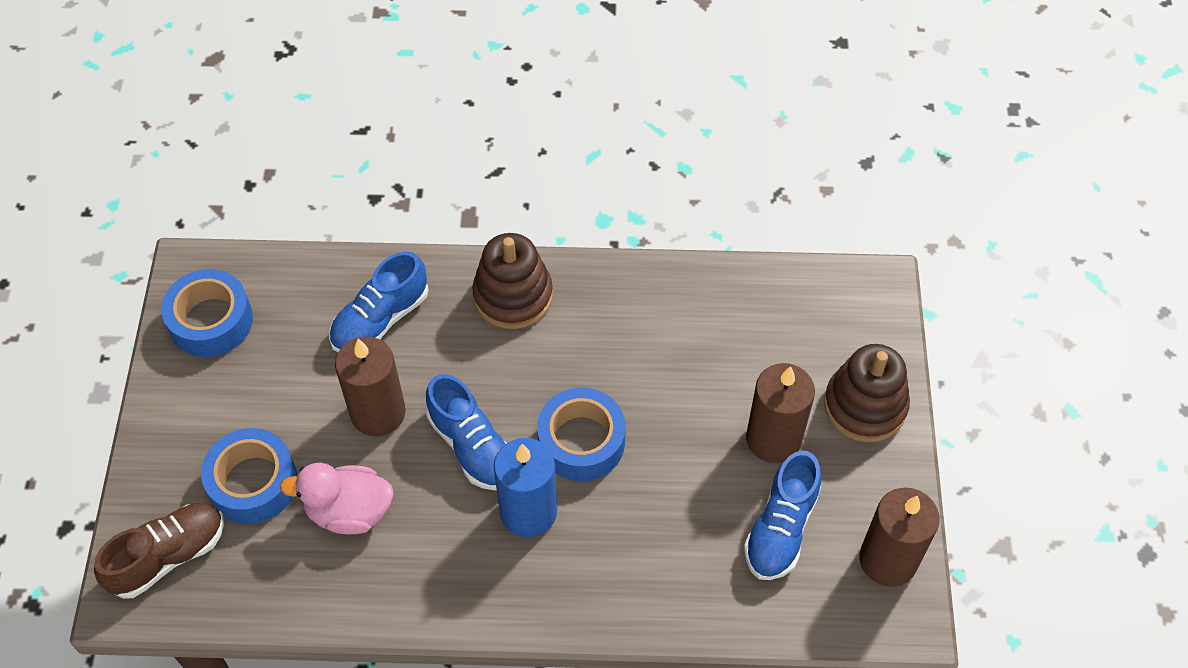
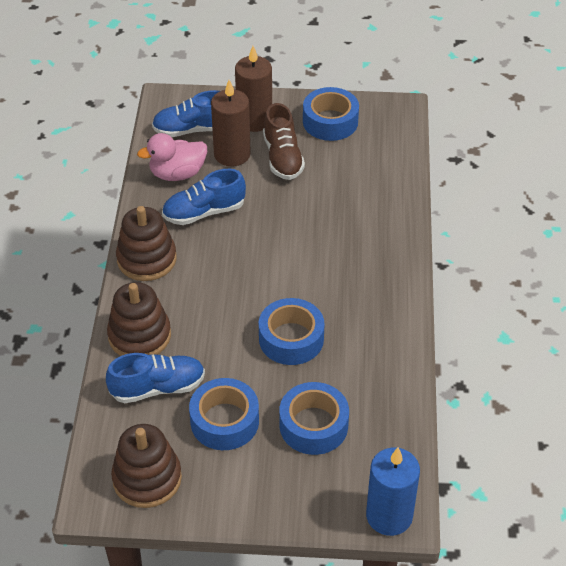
blue tape: 3 -> 4
brown candle: 3 -> 2
brown stacking toy: 2 -> 3

